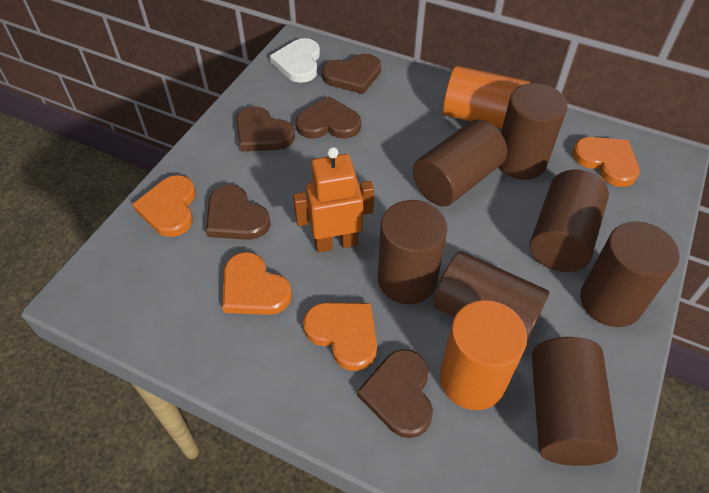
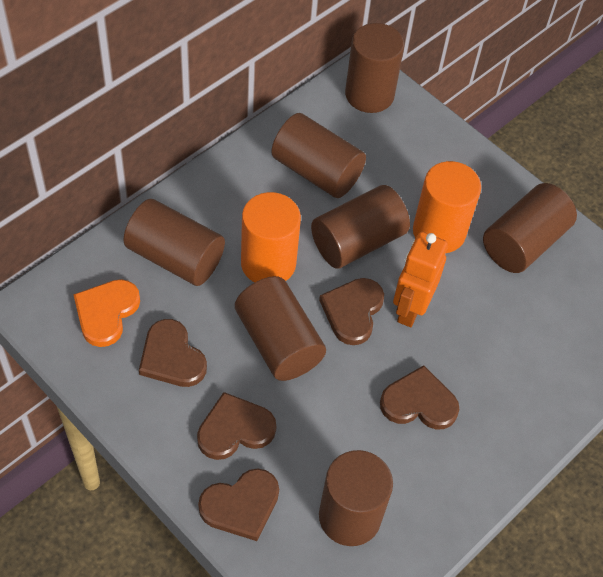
orange heart: 4 -> 1
white heart: 1 -> 0

